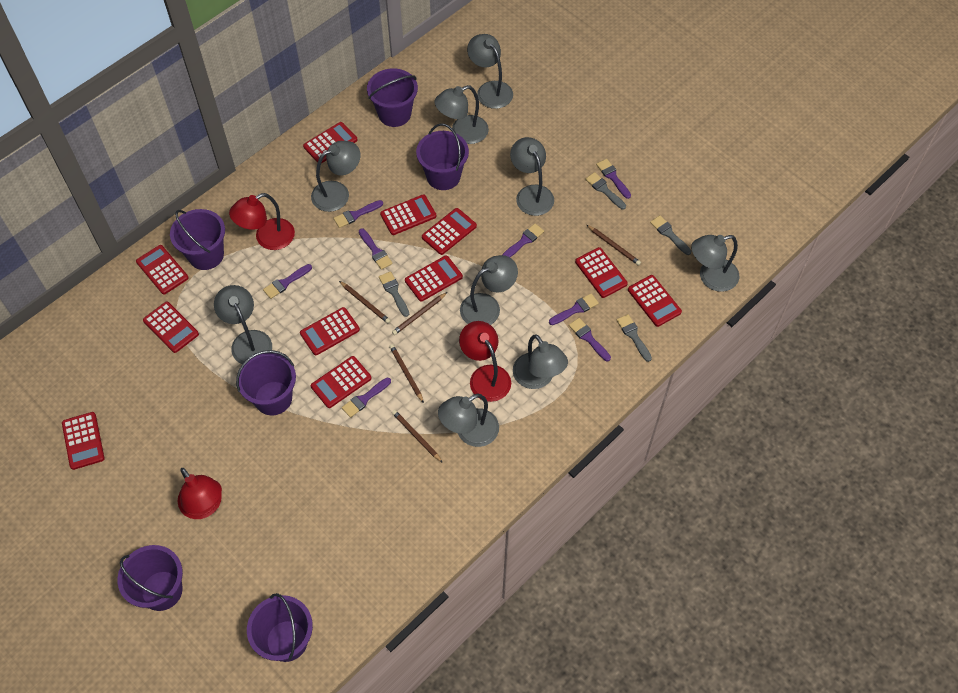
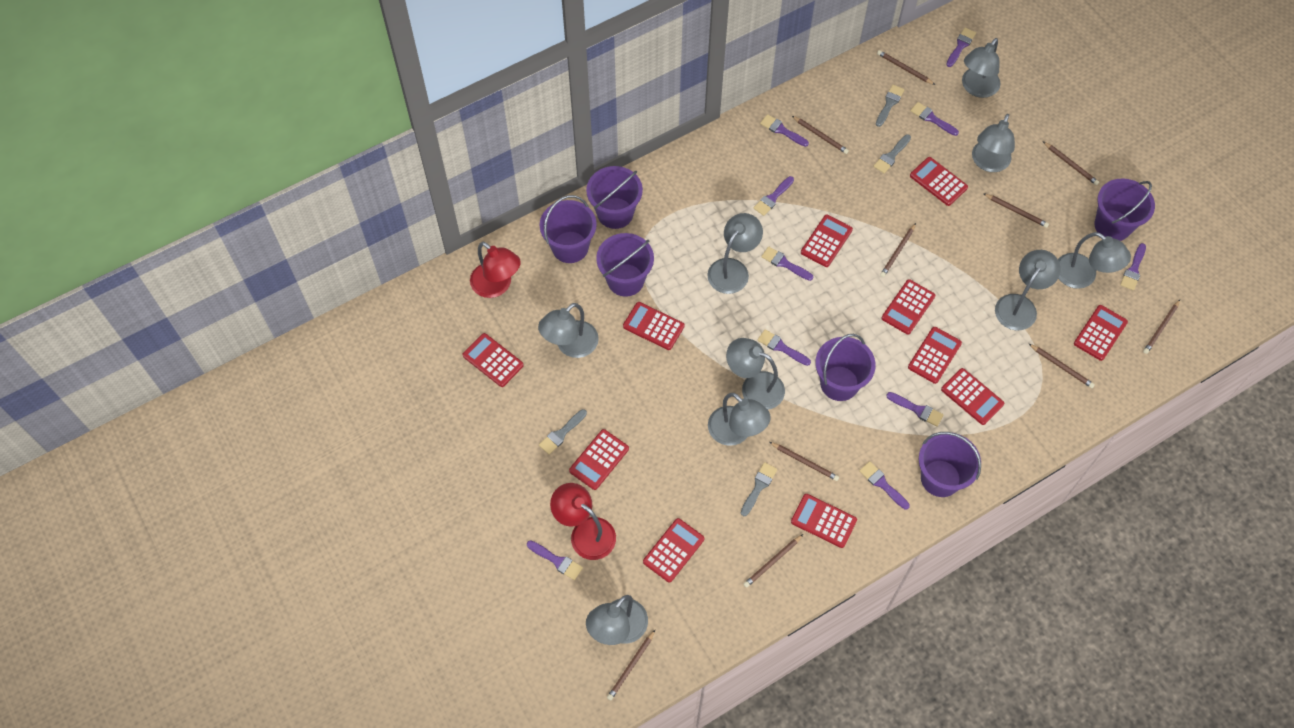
brown pencil: 5 -> 10
purple brush: 8 -> 10
red lamp: 3 -> 2

